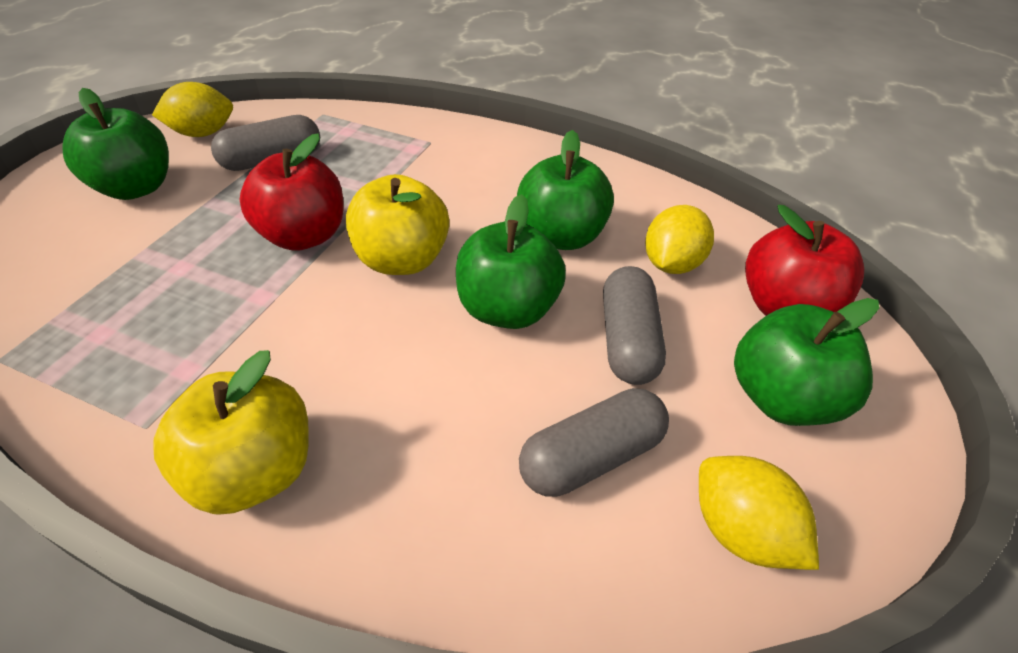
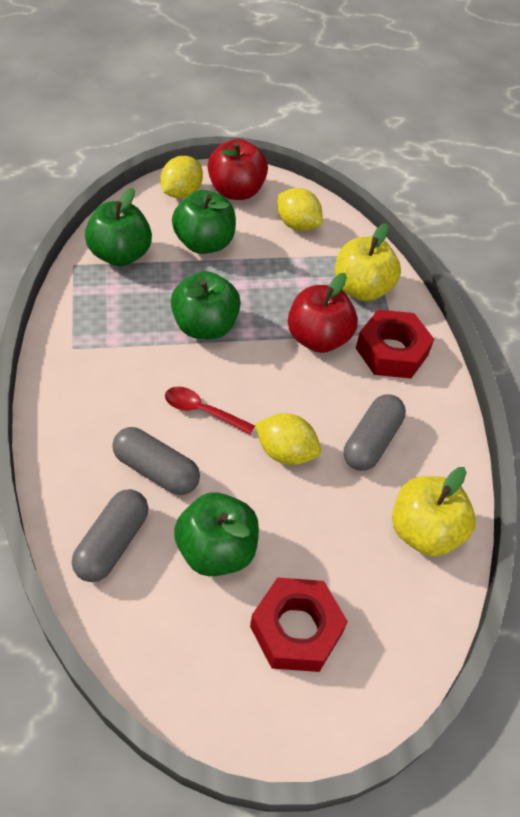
red nut: 0 -> 2
red spoon: 0 -> 1

